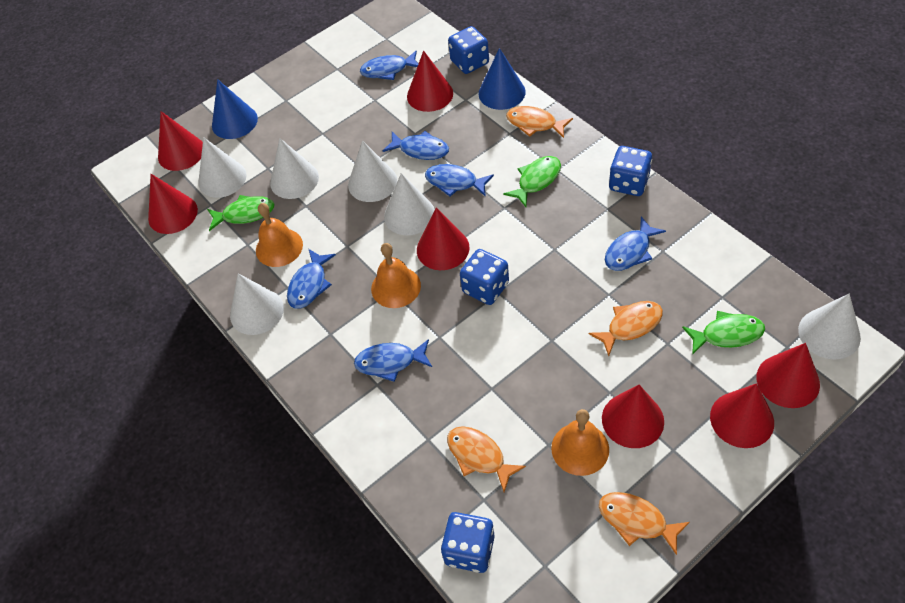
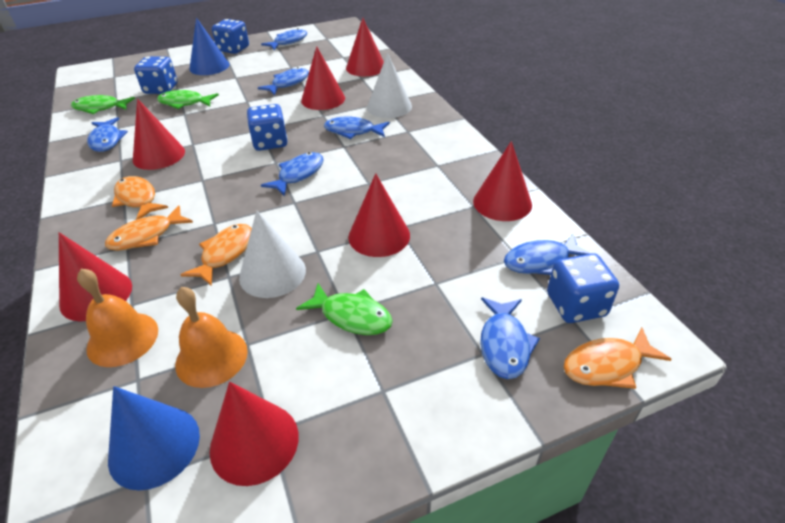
blue fish: 6 -> 7
orange bell: 3 -> 2
white cone: 6 -> 2

